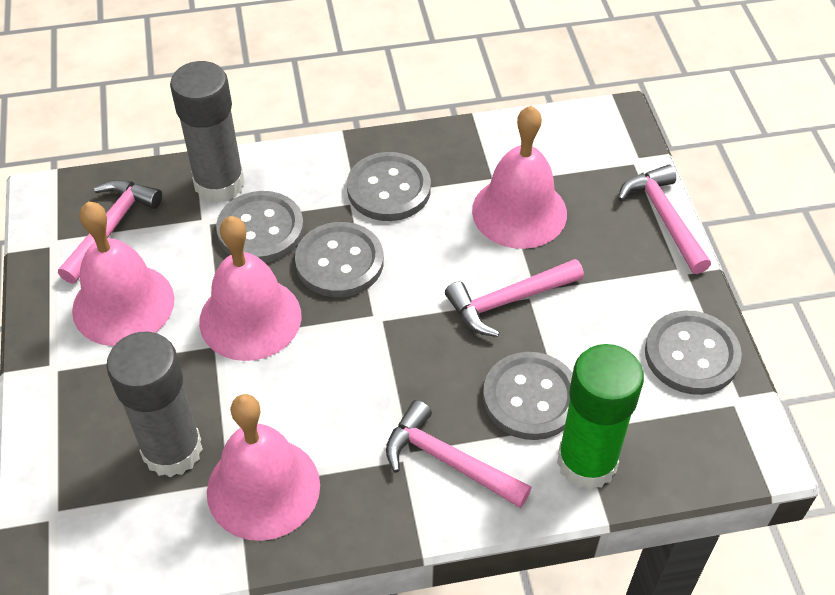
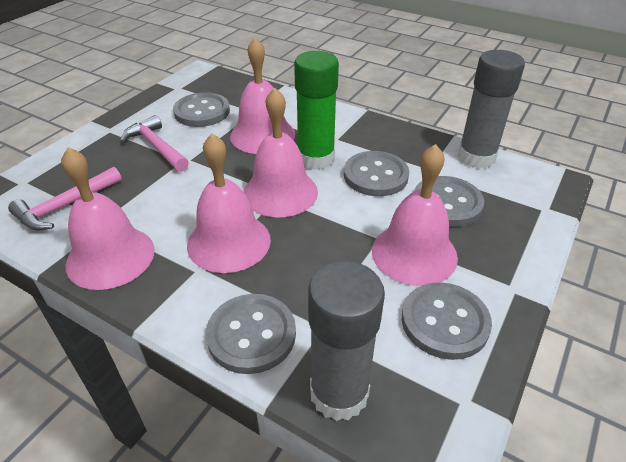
pink bell: 4 -> 5
pink hammer: 4 -> 2

